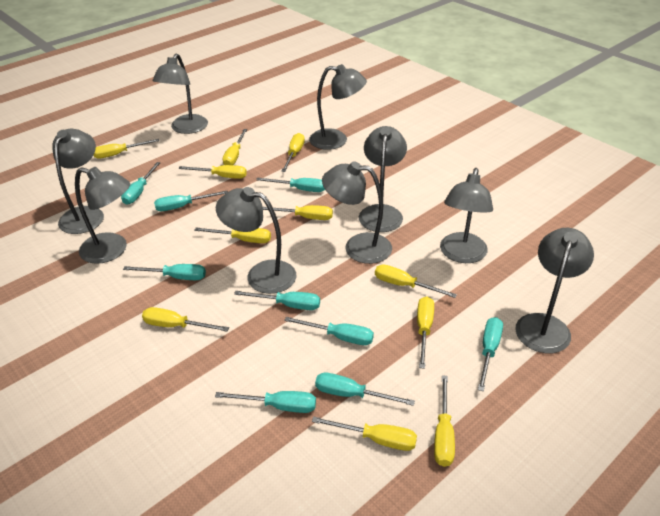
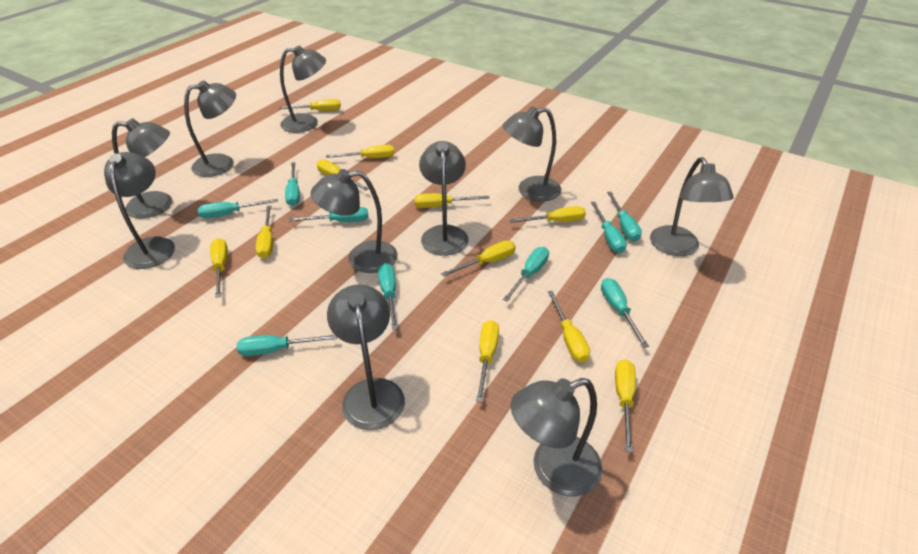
grey lamp: 9 -> 10

